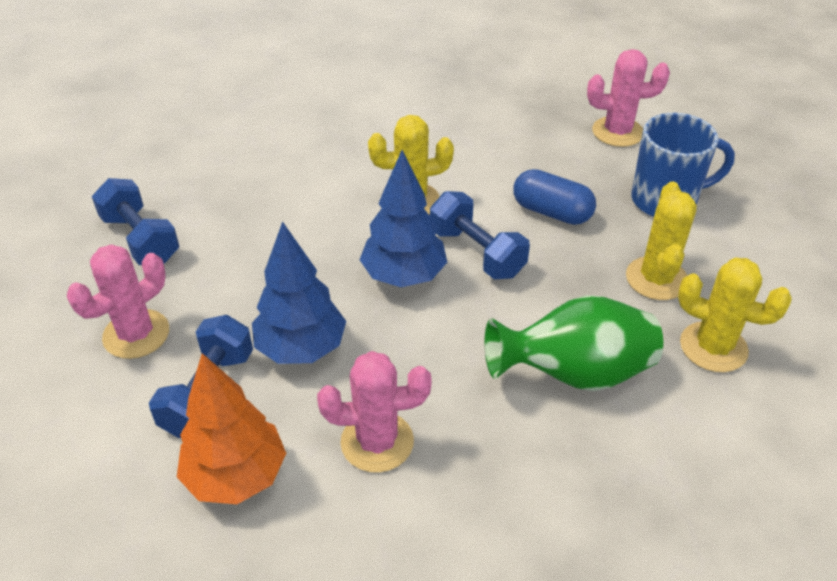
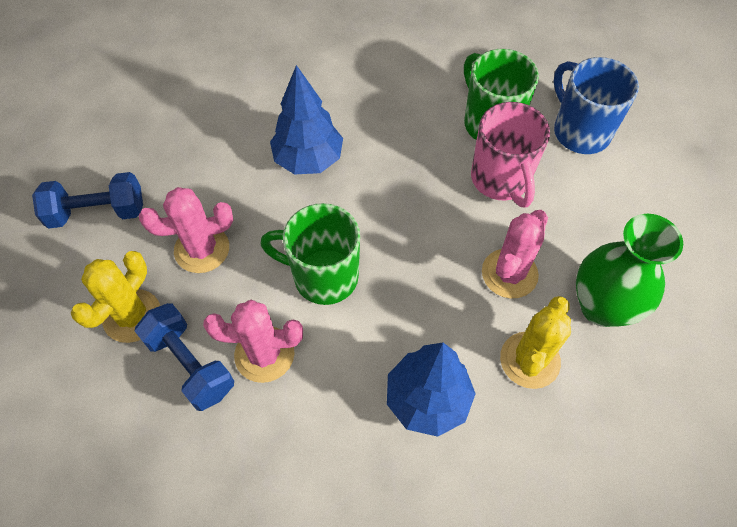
blue capsule: 1 -> 0
blue dumbbell: 3 -> 2
green mug: 0 -> 2
orange tree: 1 -> 0
pink mug: 0 -> 1
yellow cactus: 3 -> 2

